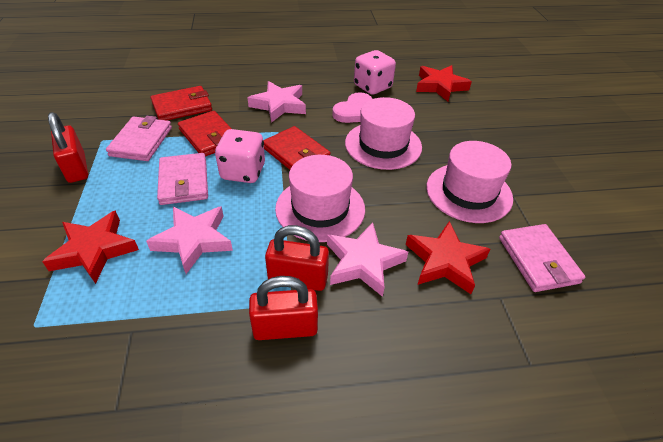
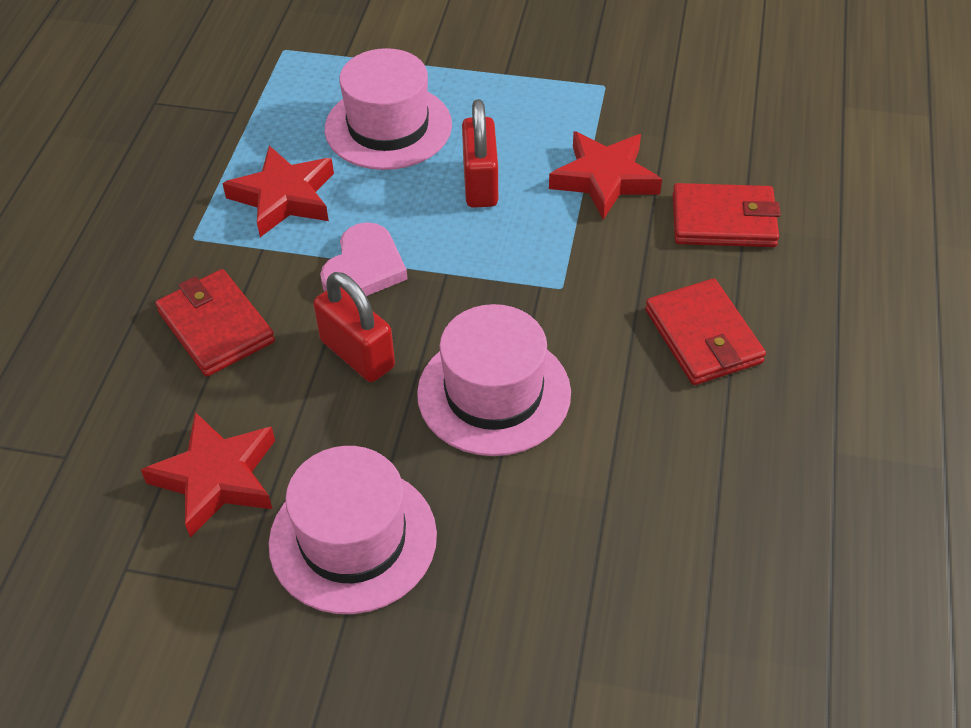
pink dice: 2 -> 0
pink star: 3 -> 0
pink wallet: 3 -> 0
red padlock: 3 -> 2

